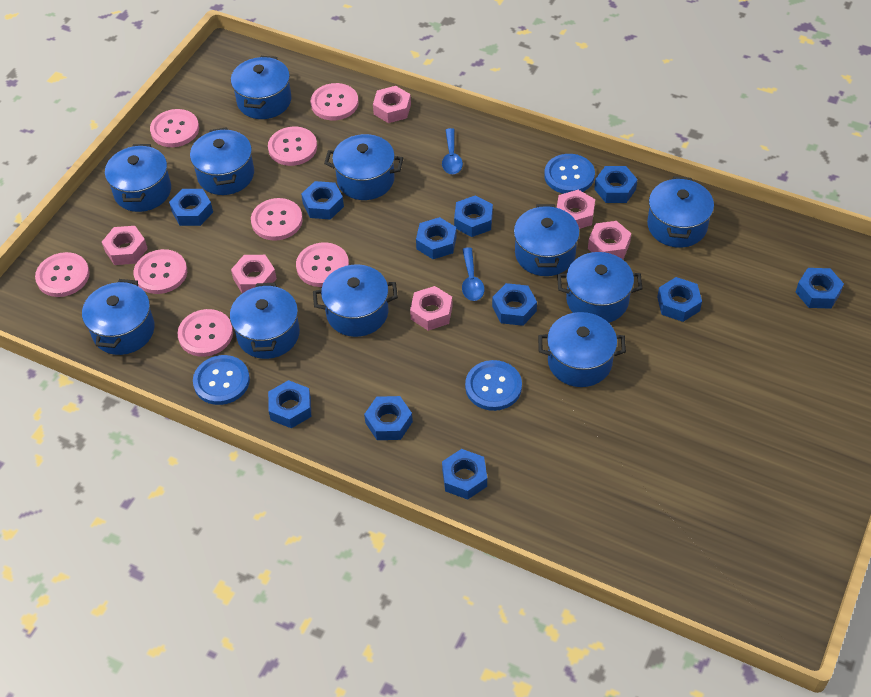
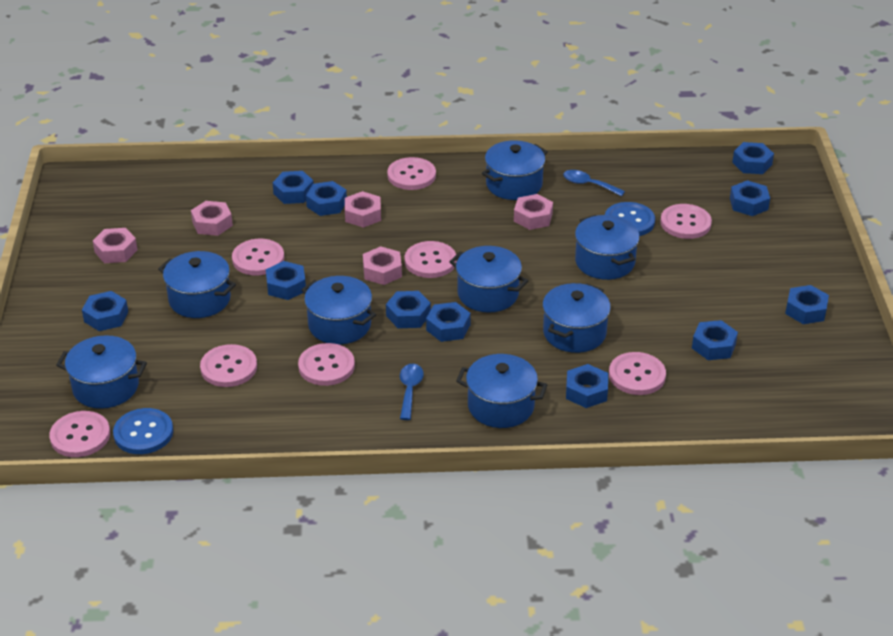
blue button: 3 -> 2
blue pot: 11 -> 8
pink nut: 6 -> 5

